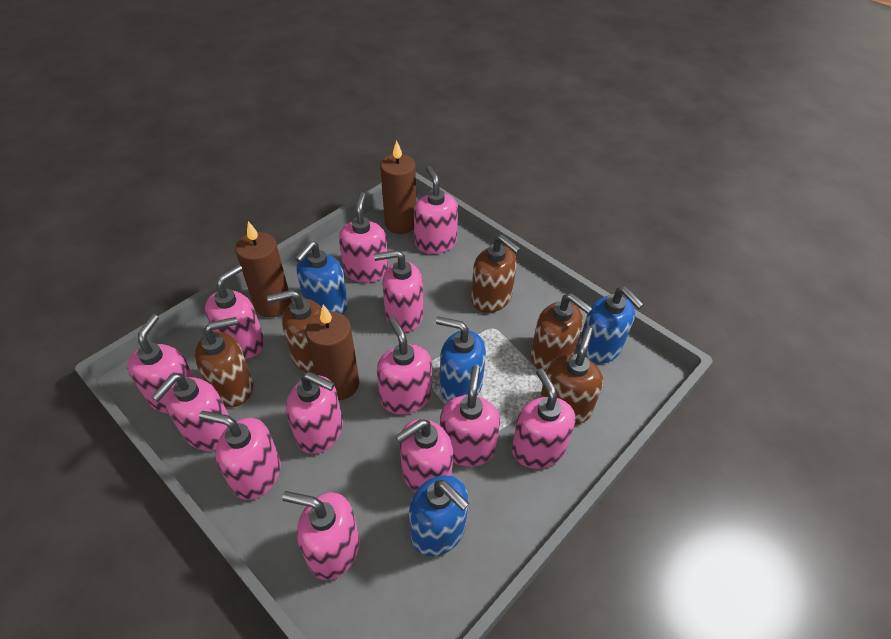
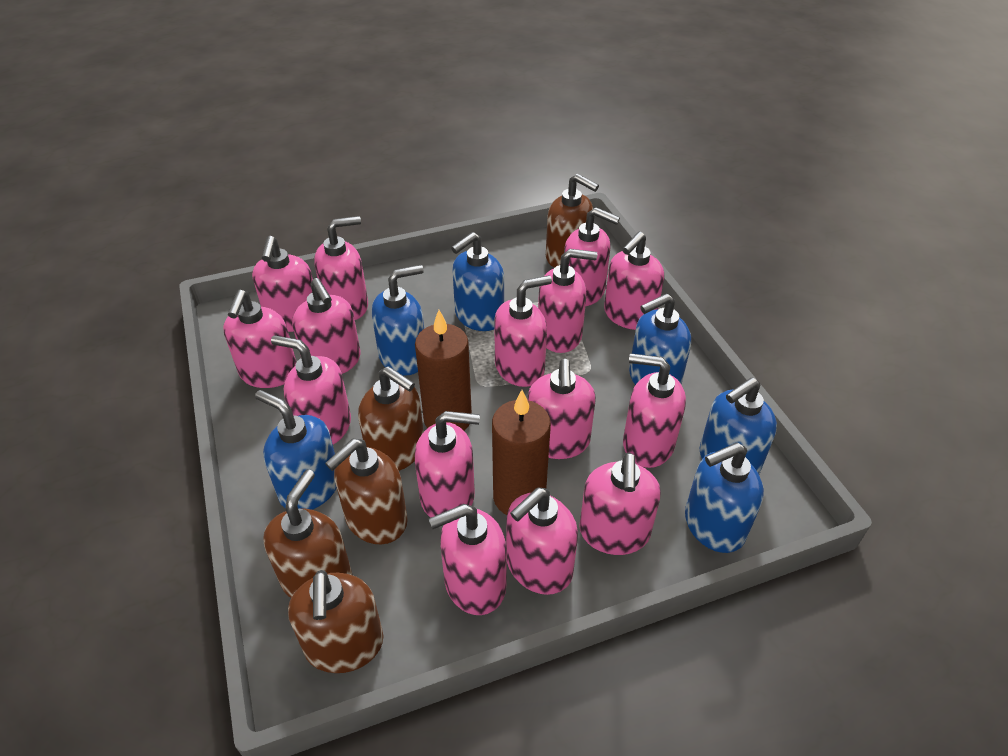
blue soap dispenser: 4 -> 6
brown candle: 3 -> 2
pink soap dispenser: 13 -> 15

